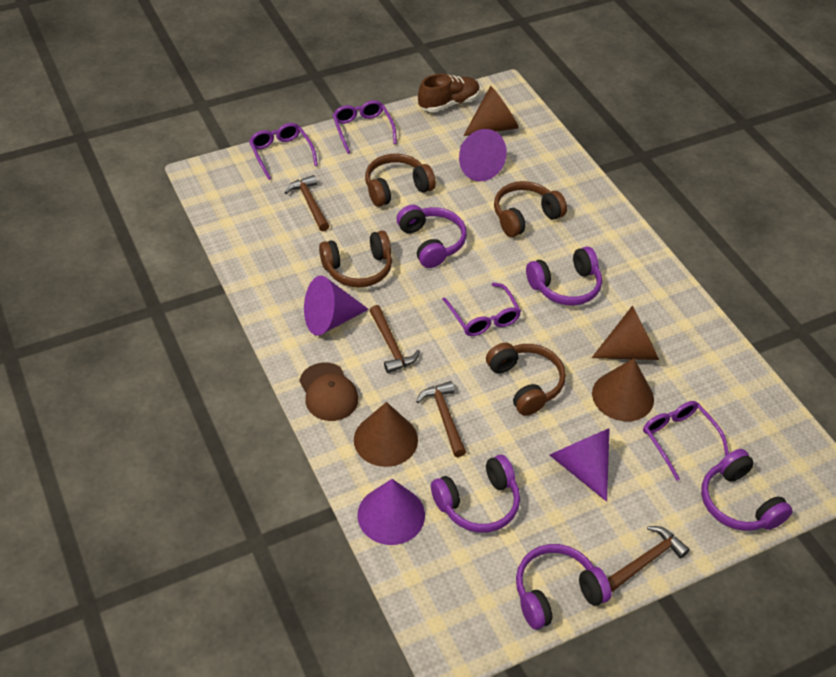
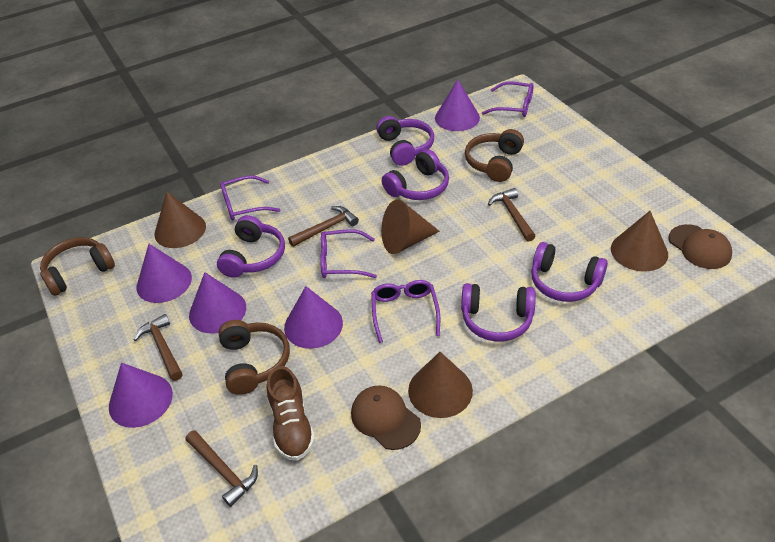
brown cap: 1 -> 2
brown headphones: 4 -> 3
purple cone: 4 -> 5

